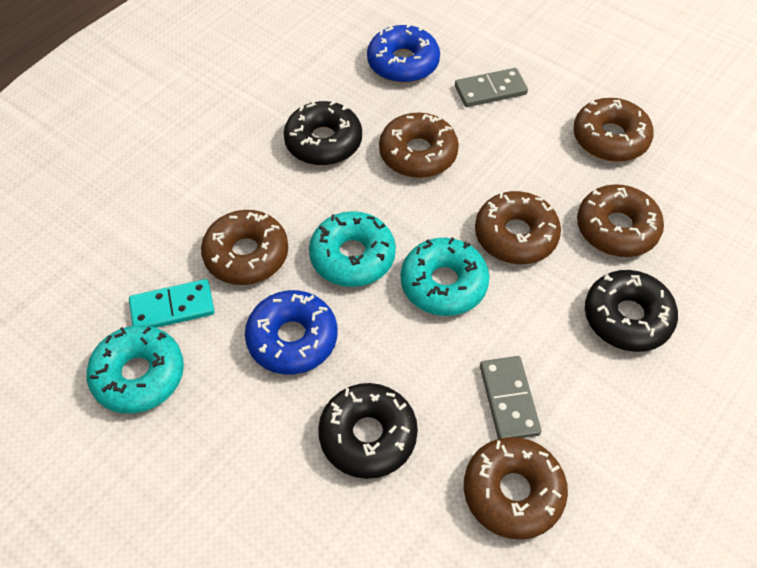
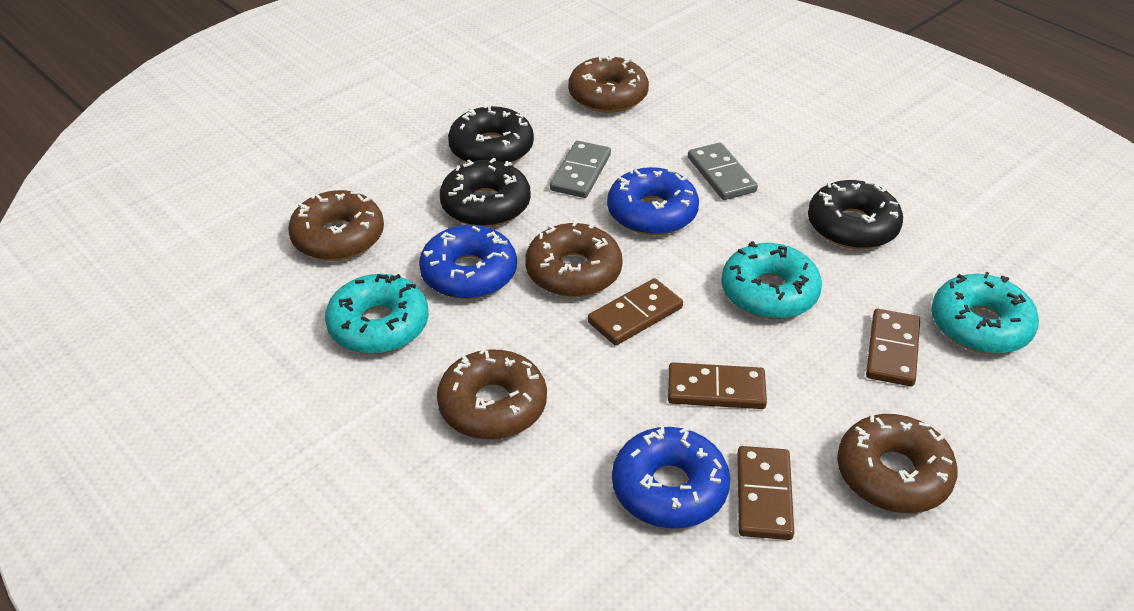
blue donut: 2 -> 3
brown domino: 0 -> 4
brown donut: 6 -> 5
turquoise domino: 1 -> 0

